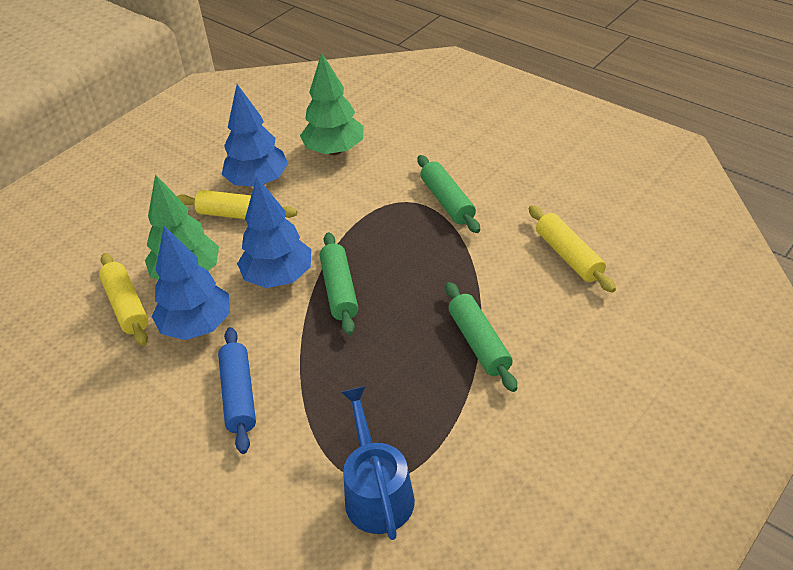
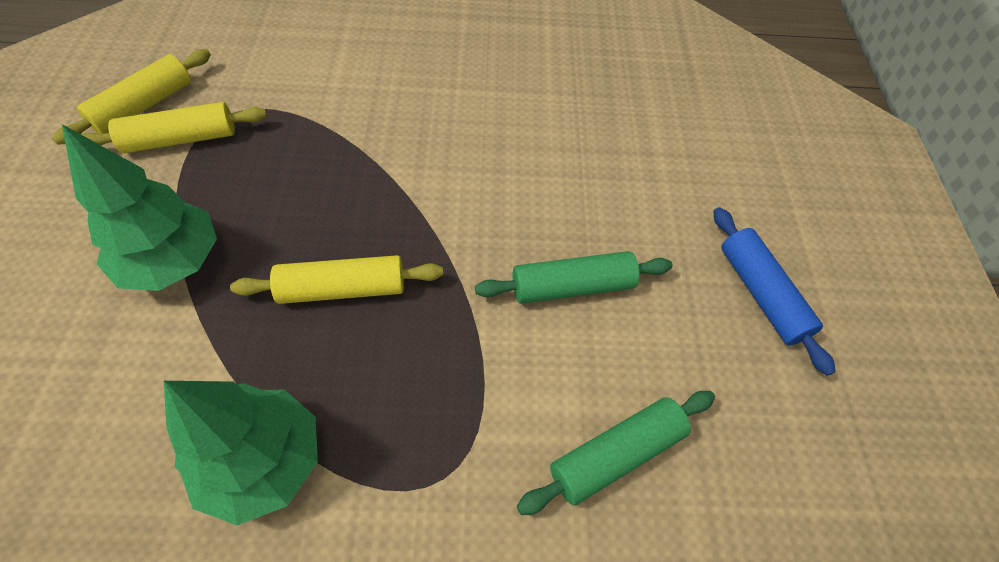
blue tree: 3 -> 0
blue watering can: 1 -> 0
green rolling pin: 3 -> 2

